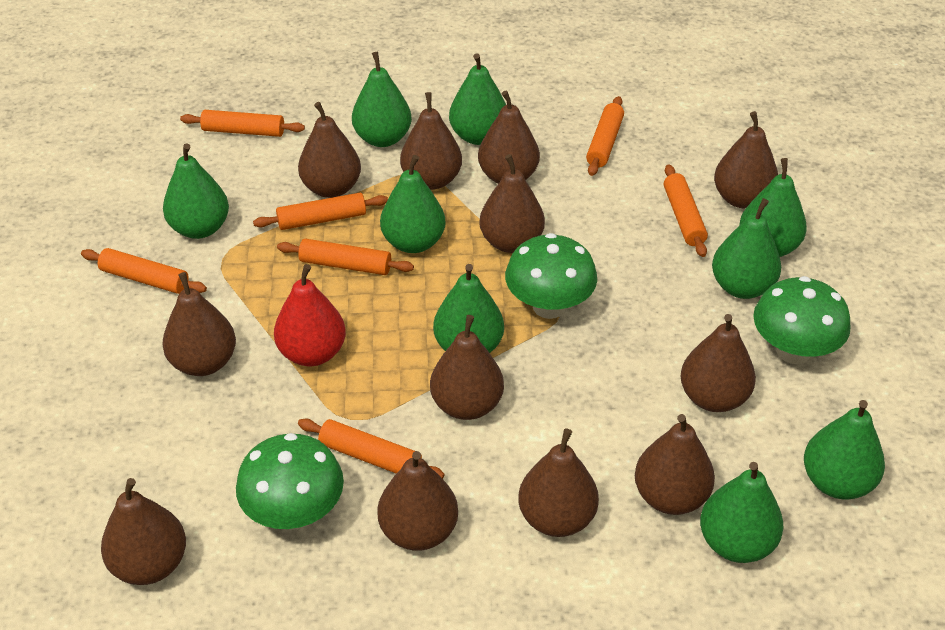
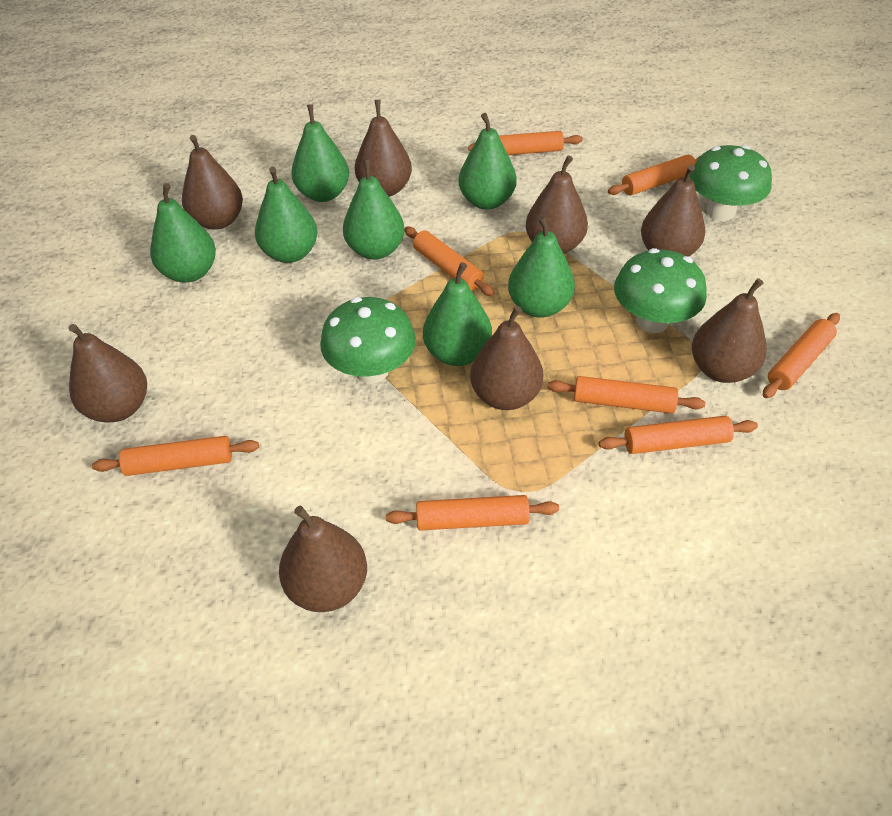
brown pear: 12 -> 8
green pear: 9 -> 7
orange rolling pin: 7 -> 8
red pear: 1 -> 0

